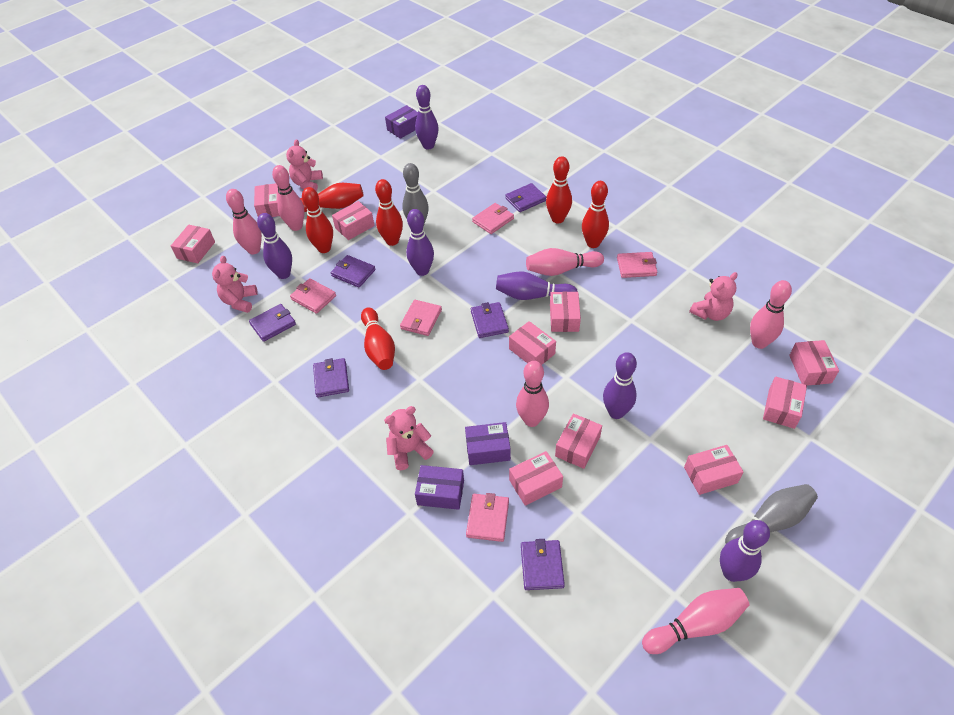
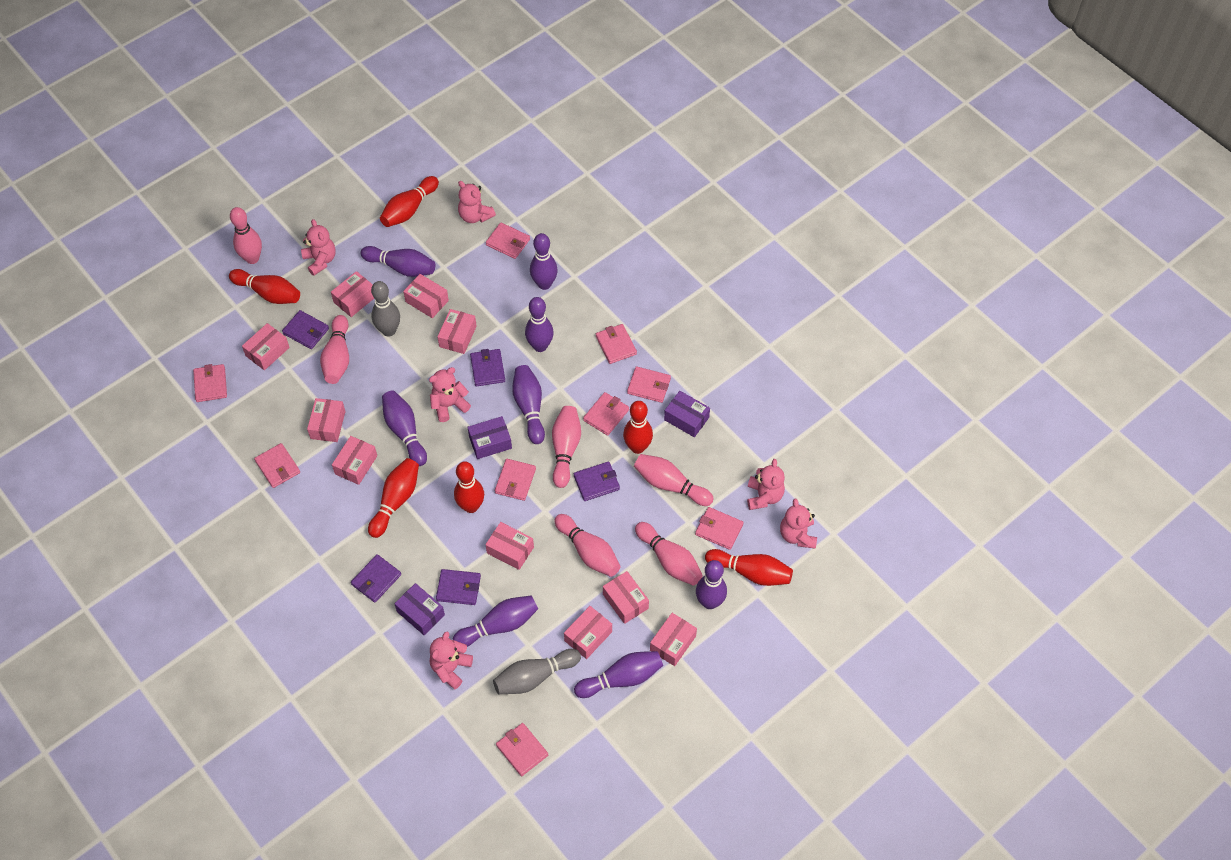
pink teddy bear: 4 -> 6
pink wallet: 5 -> 9
purple bowling pin: 6 -> 8
purple wallet: 6 -> 5

